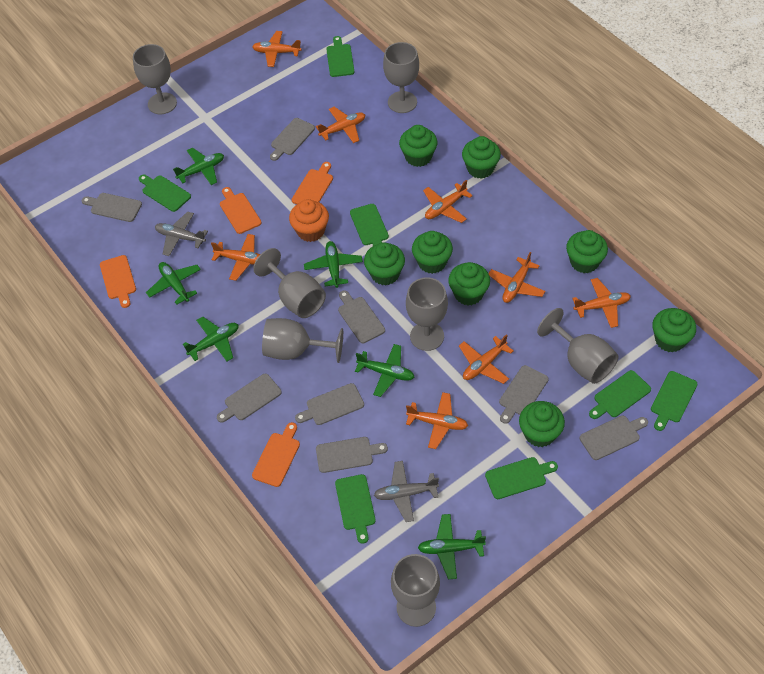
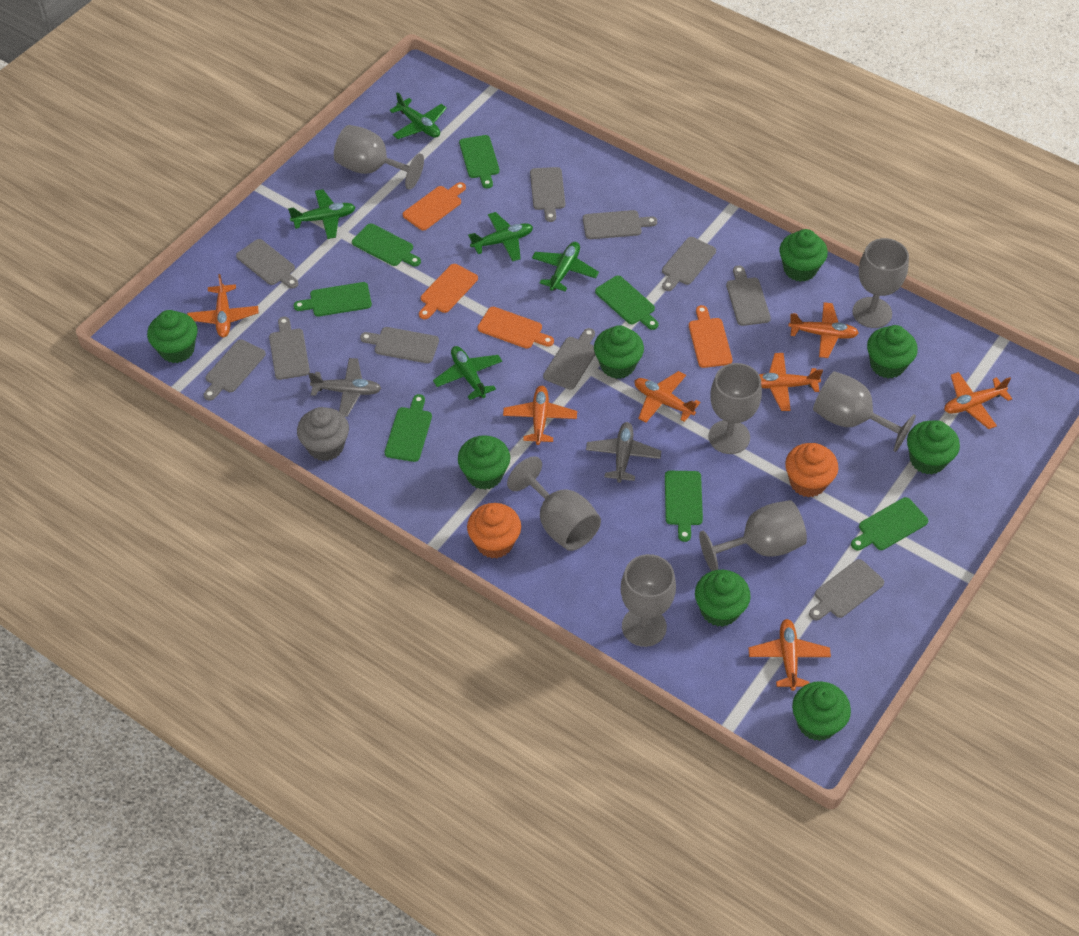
green plane: 6 -> 5
grey cupcake: 0 -> 1
grey cutting board: 8 -> 10
orange cupcake: 1 -> 2
orange plane: 8 -> 7

